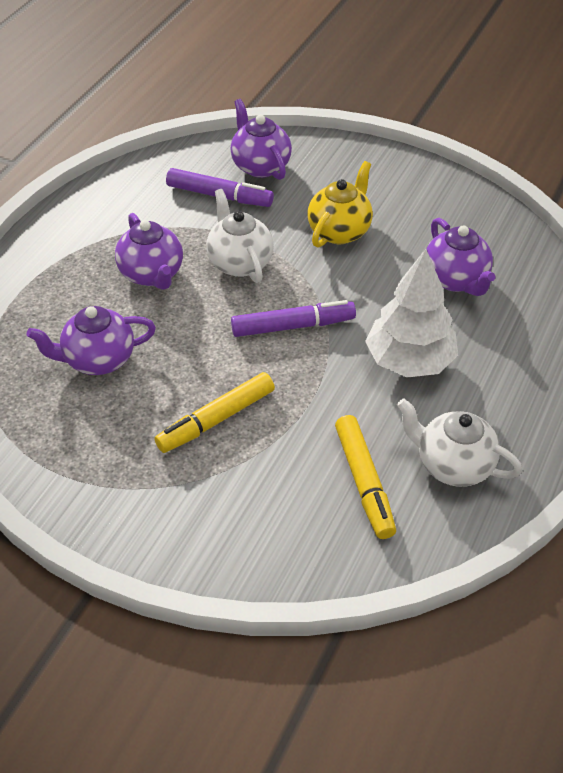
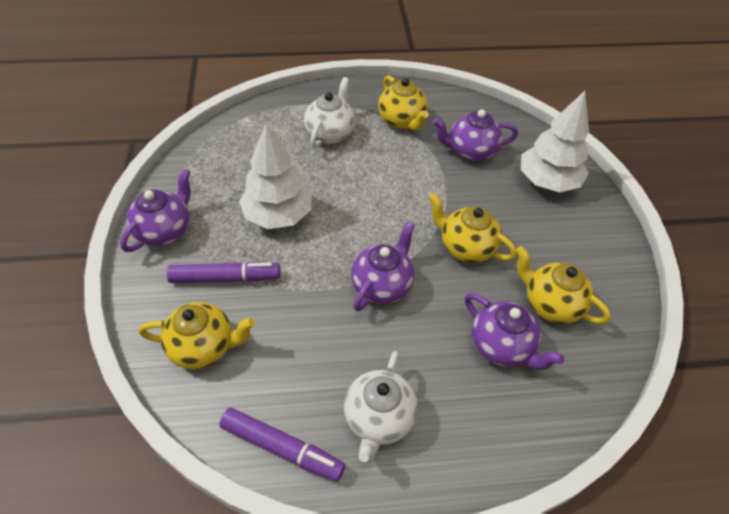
white tree: 1 -> 2
yellow marker: 2 -> 0
yellow teapot: 1 -> 4

